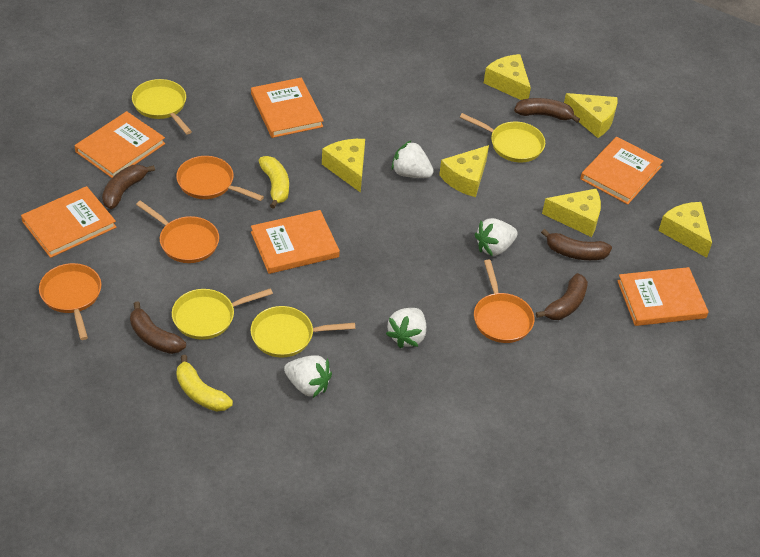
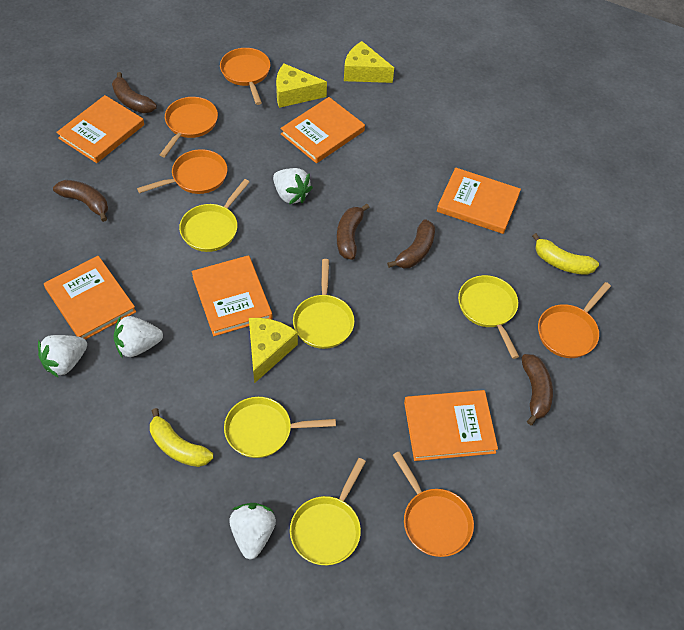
orange pan: 4 -> 5
yellow cheese: 6 -> 3
yellow pan: 4 -> 5

